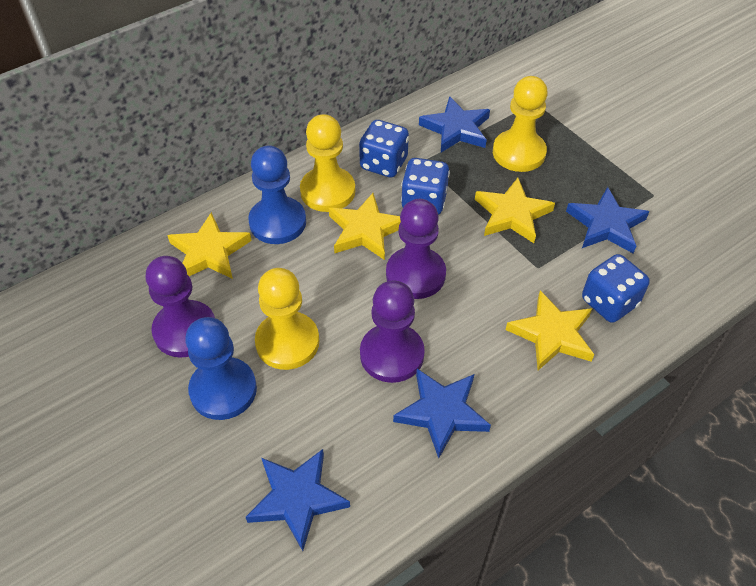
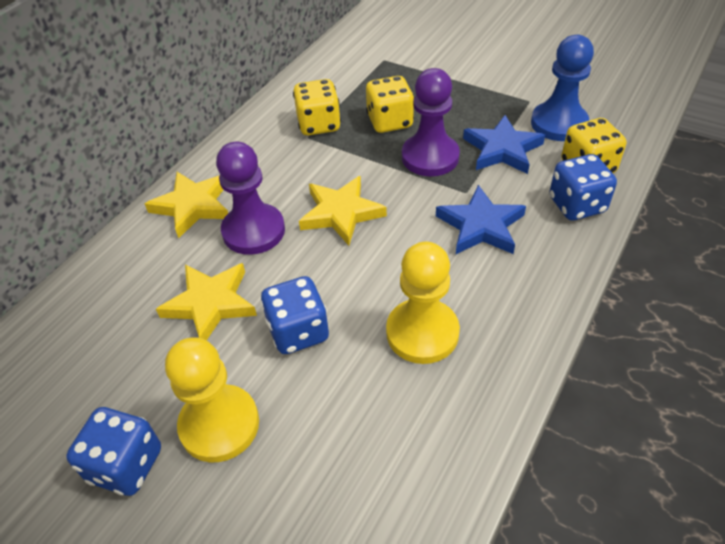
blue pawn: 2 -> 1
blue star: 4 -> 2
purple pawn: 3 -> 2
yellow dice: 0 -> 3
yellow pawn: 3 -> 2
yellow star: 4 -> 3

